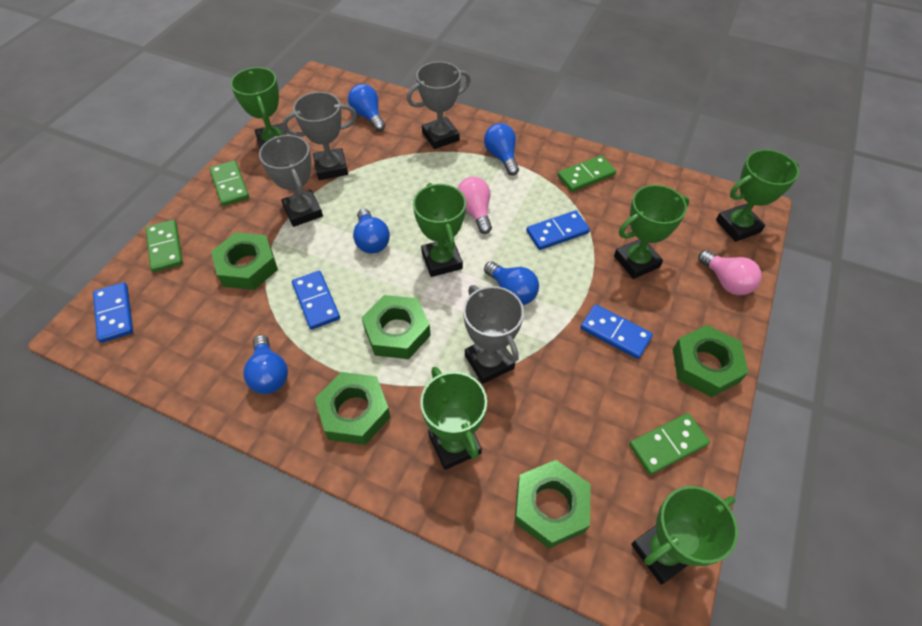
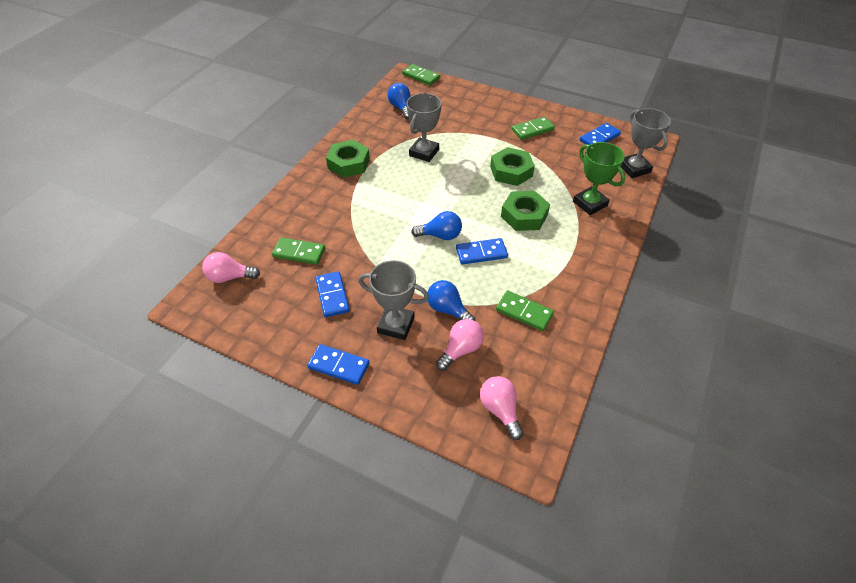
blue light bulb: 5 -> 3
green nut: 5 -> 3
green trophy: 6 -> 1
grey trophy: 4 -> 3
pink light bulb: 2 -> 3

